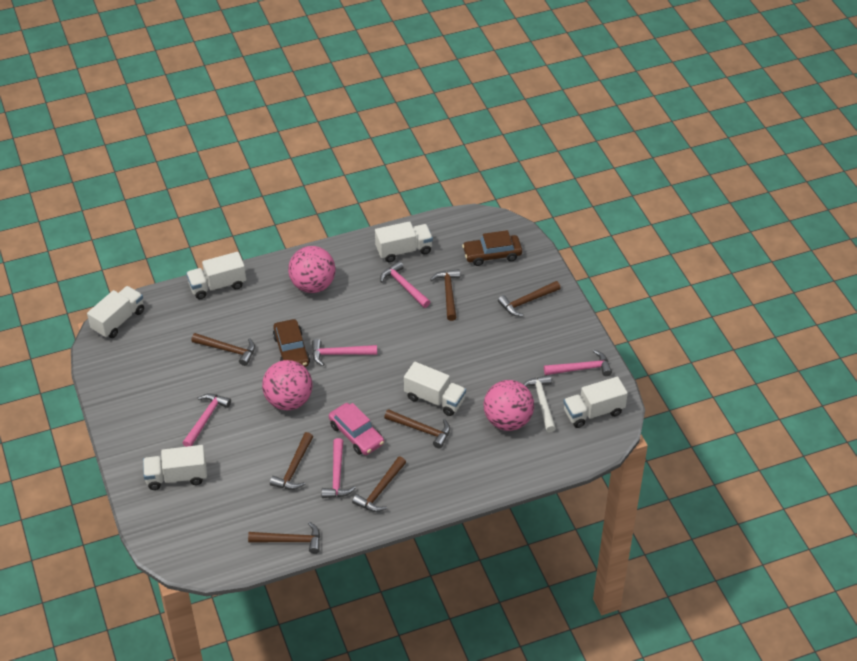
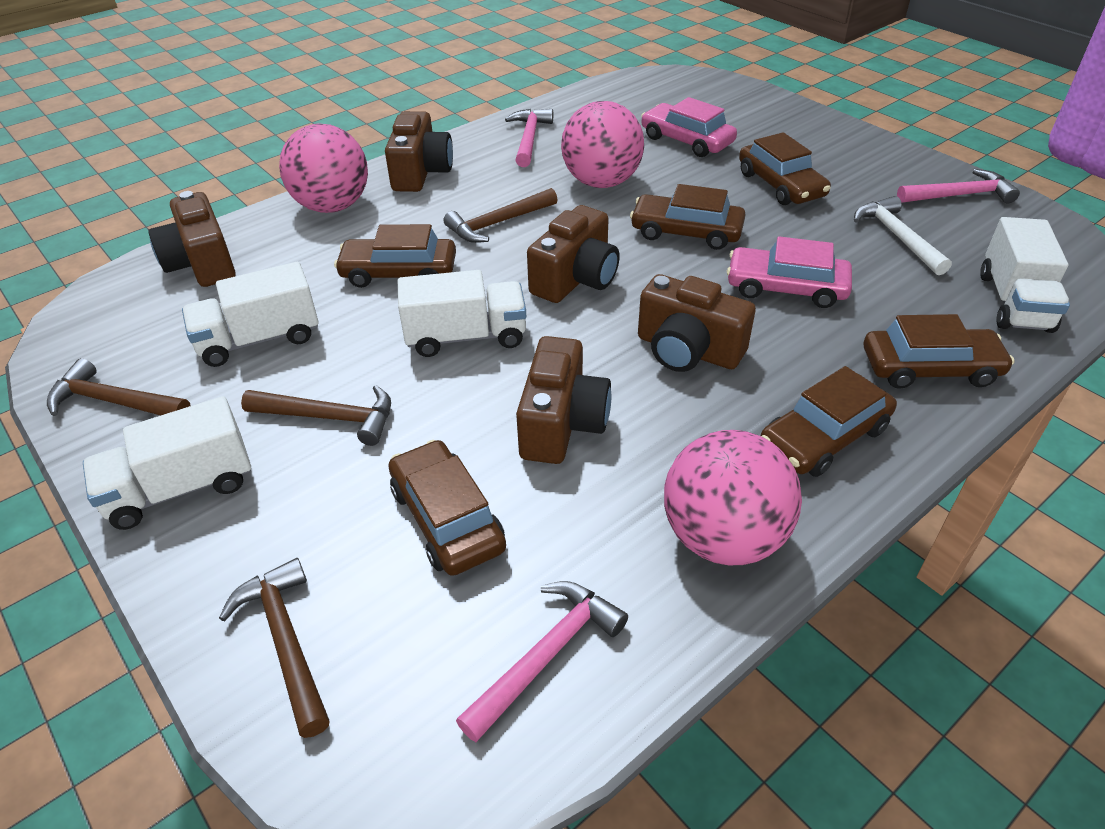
brown camera: 0 -> 5
brown car: 2 -> 6
brown hammer: 7 -> 4
pink car: 1 -> 2
pink hammer: 5 -> 3
white truck: 6 -> 4

